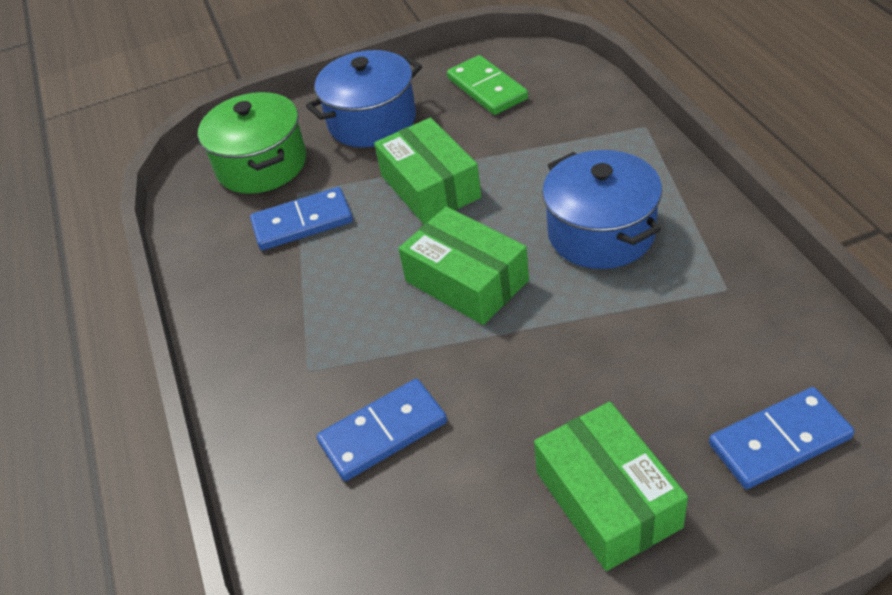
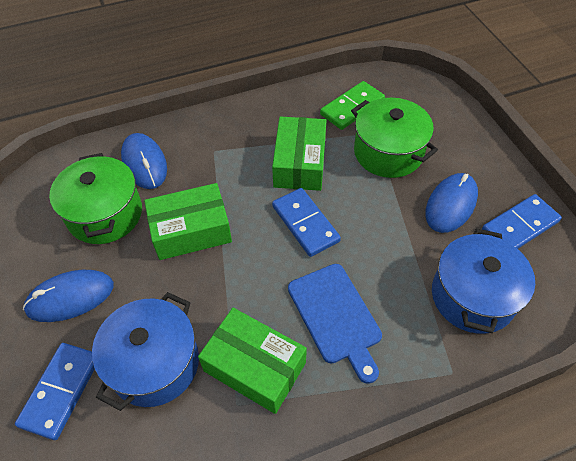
blue cutting board: 0 -> 1
blue mouse: 0 -> 3
green pot: 1 -> 2

